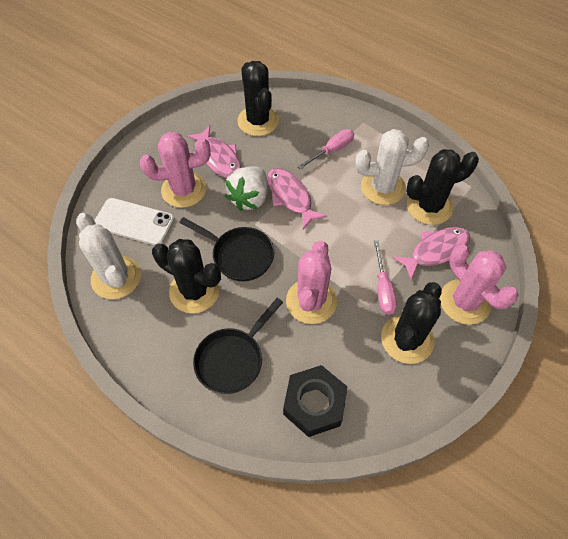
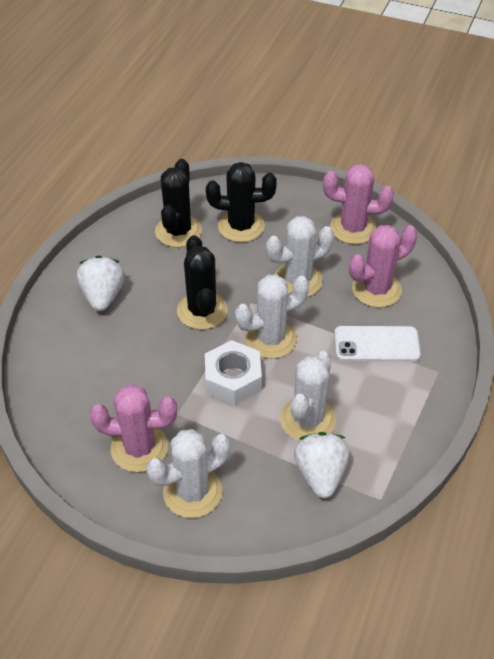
black cactus: 4 -> 3
black nut: 1 -> 0
black pan: 2 -> 0
pink fish: 3 -> 0
pink screwdriver: 2 -> 0
white cactus: 2 -> 4
white nut: 0 -> 1
white strawberry: 1 -> 2

